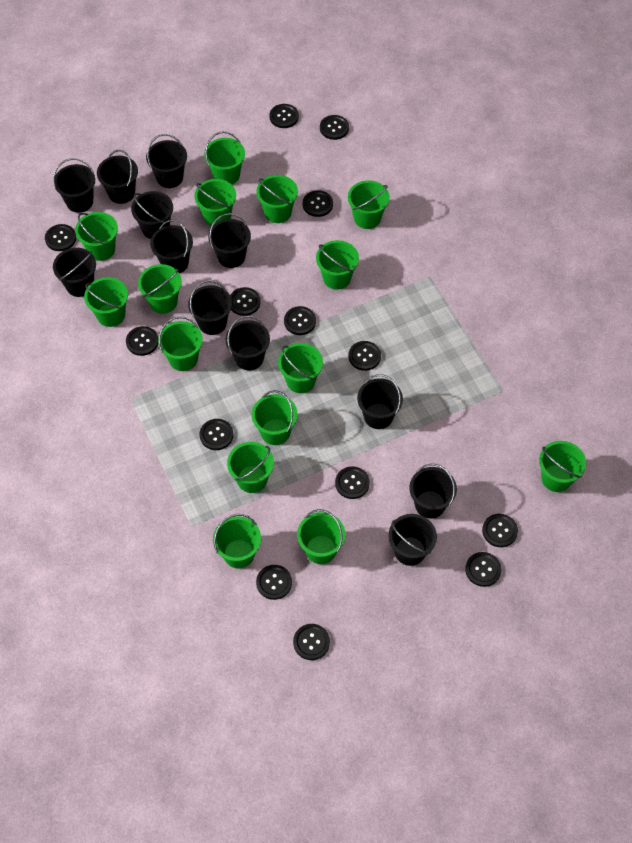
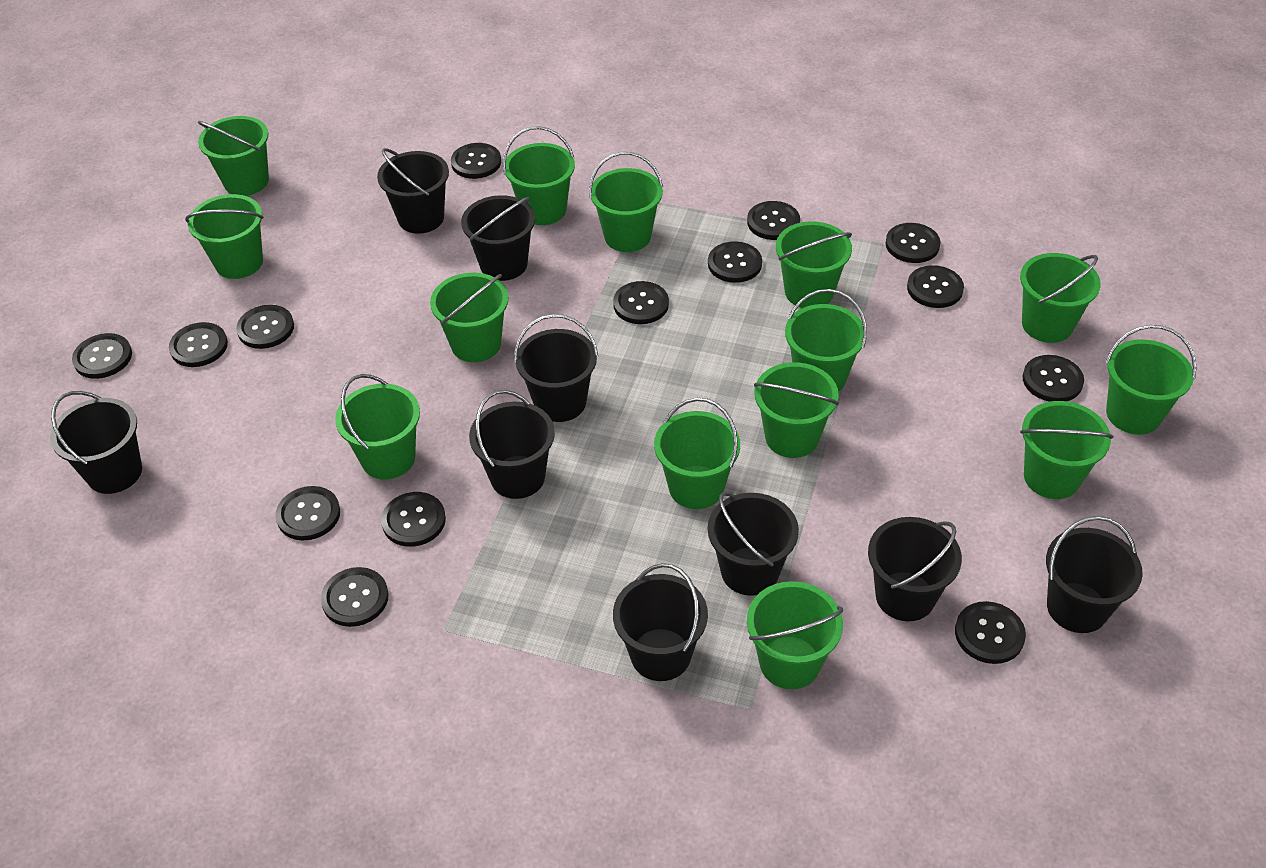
black bucket: 12 -> 9
green bucket: 15 -> 14

